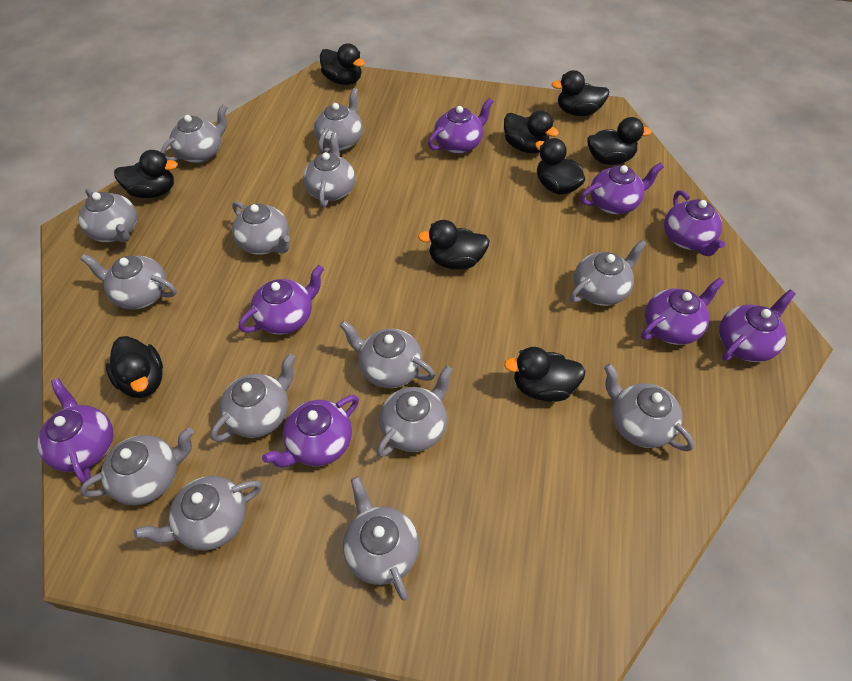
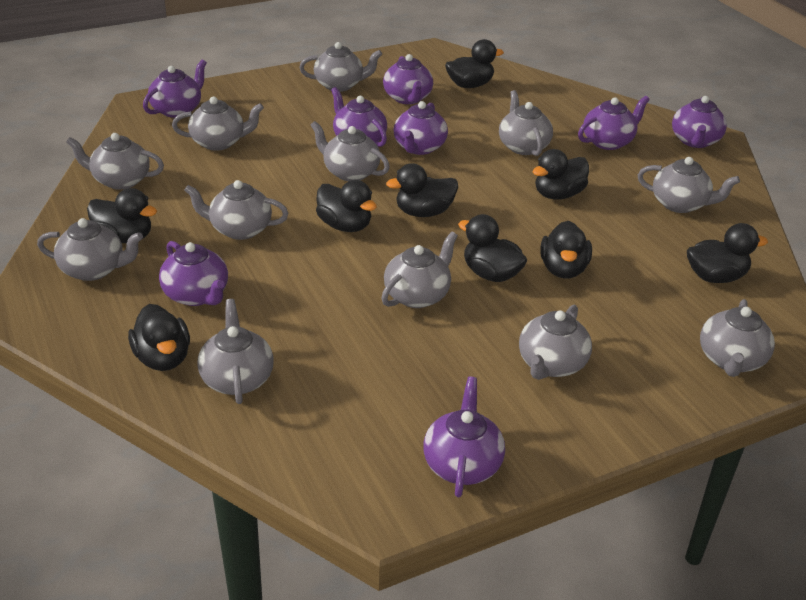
grey teapot: 14 -> 12

